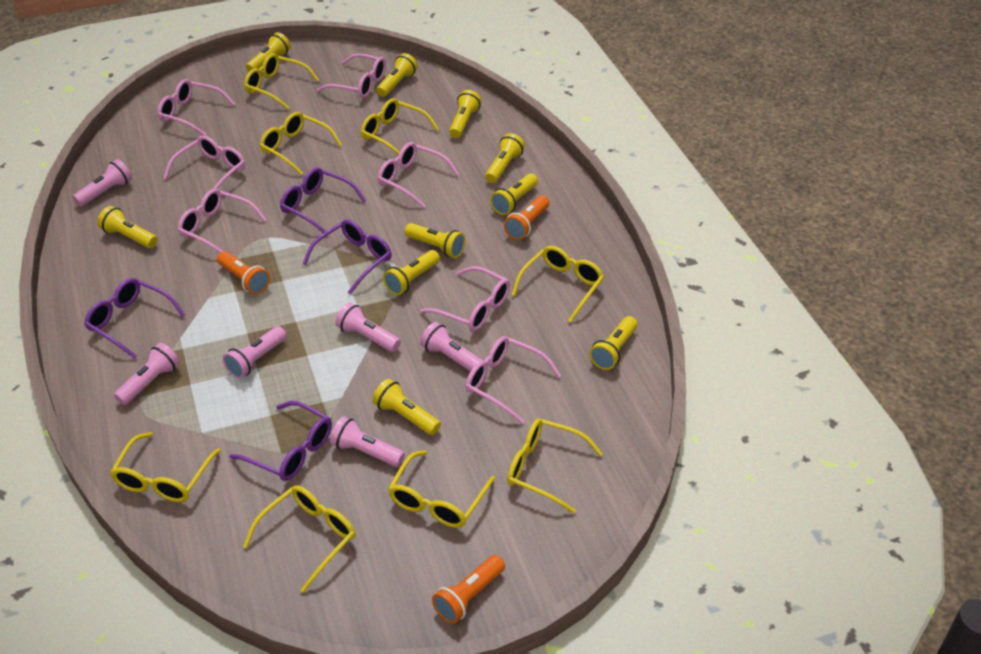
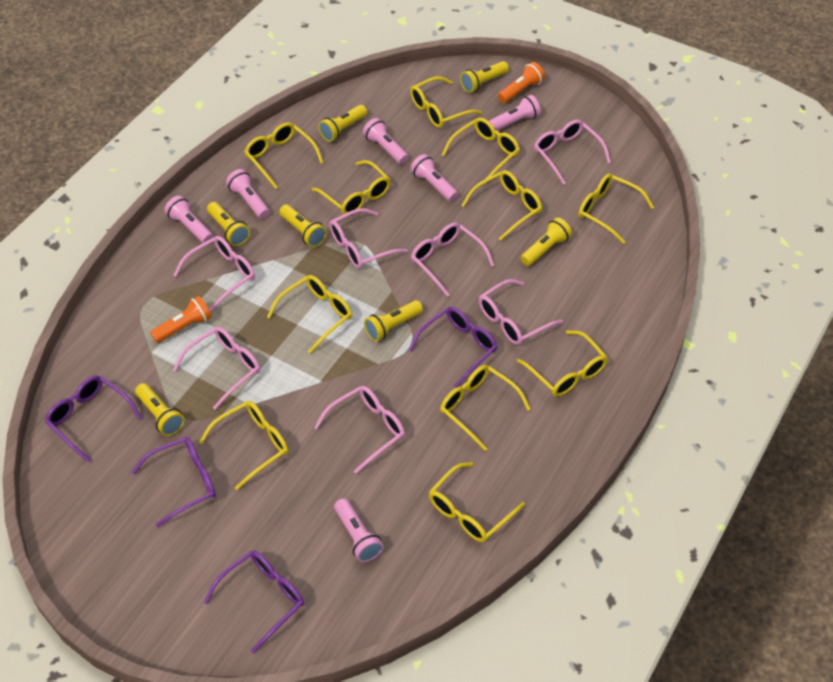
orange flashlight: 3 -> 2
yellow flashlight: 10 -> 7
yellow glasses: 8 -> 11

